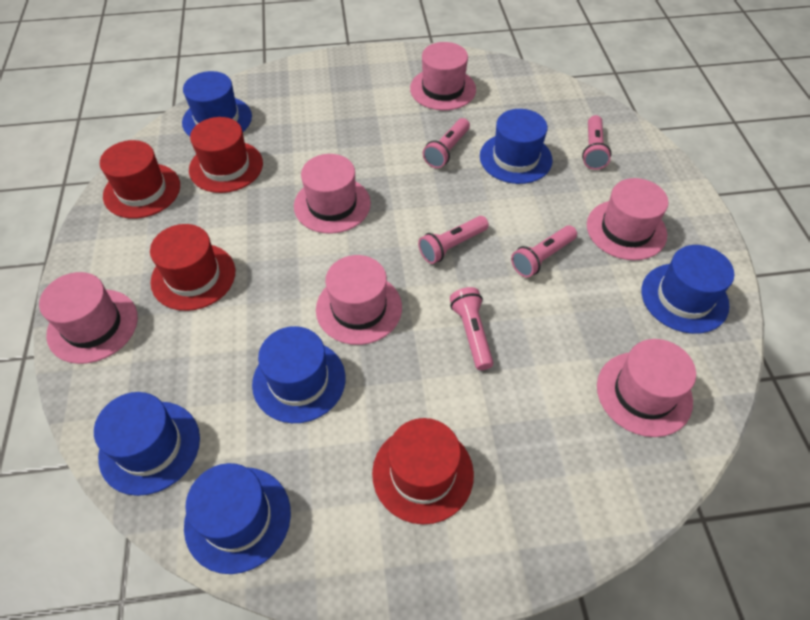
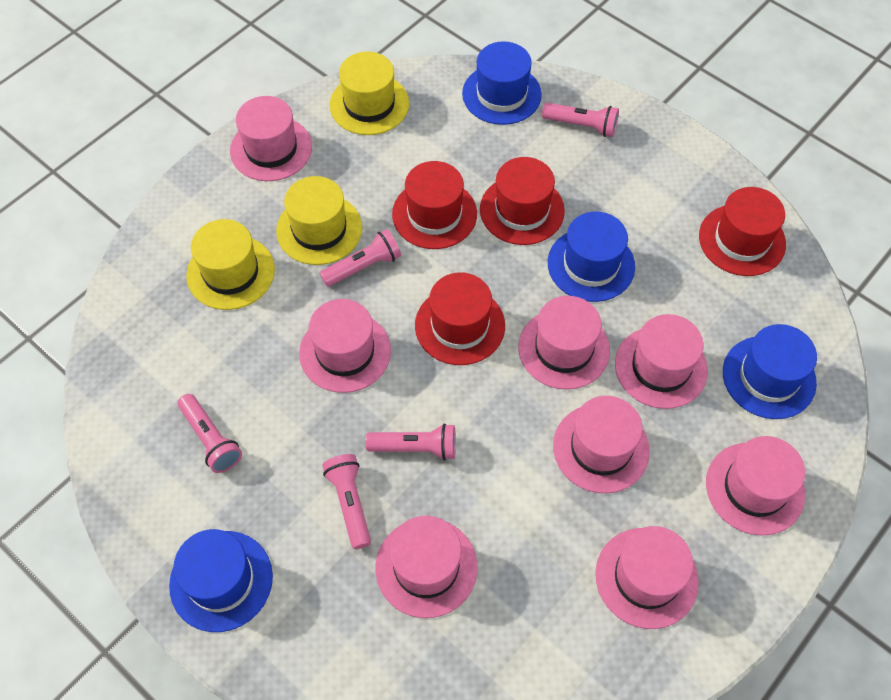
blue hat: 6 -> 4
pink hat: 6 -> 8
yellow hat: 0 -> 3

